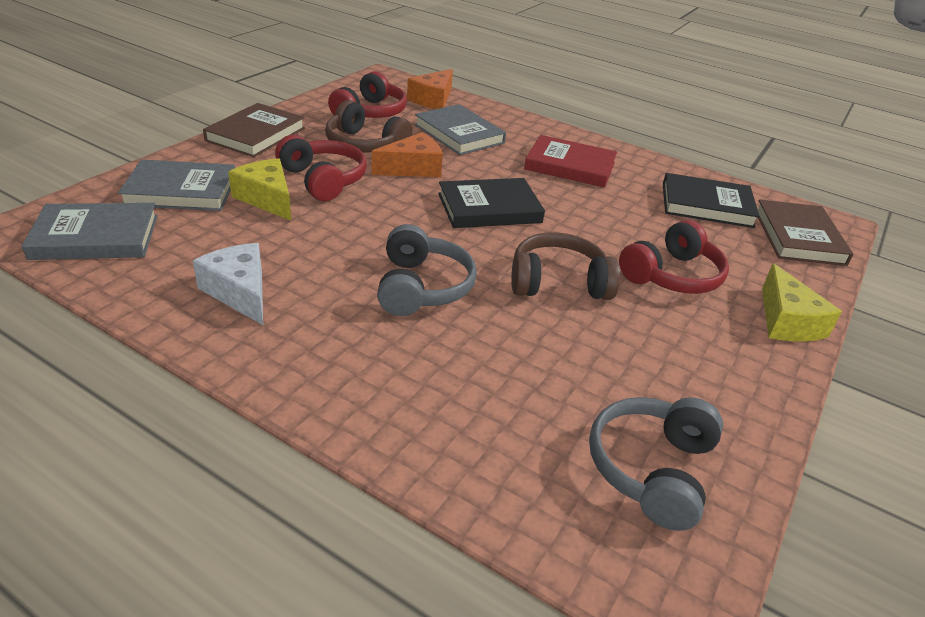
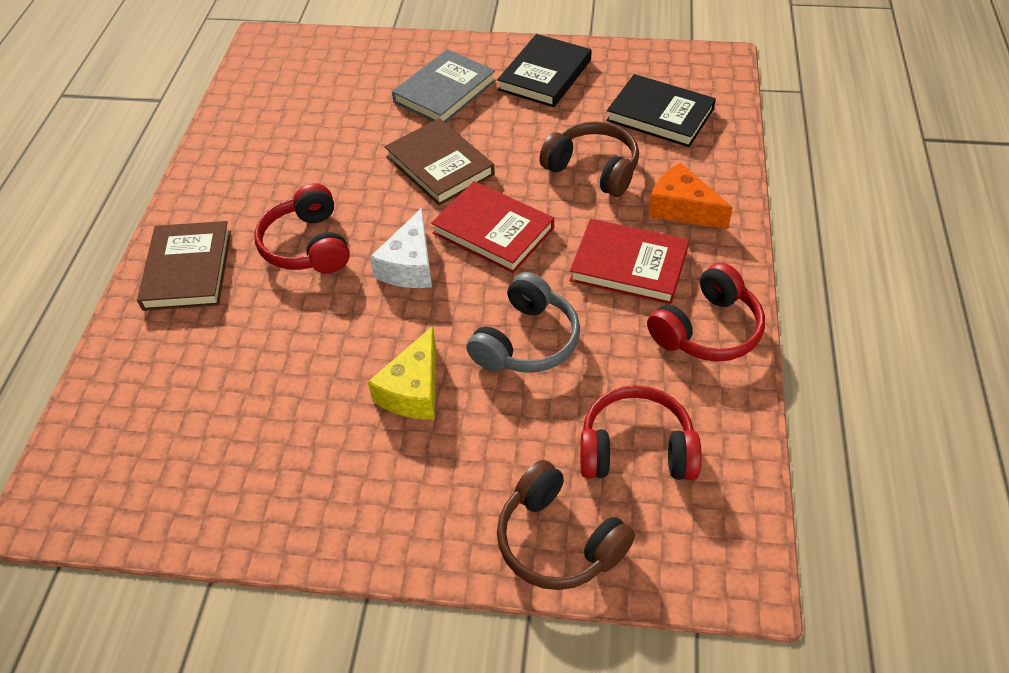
grey book: 3 -> 1
grey headphones: 2 -> 1
orange cheese: 2 -> 1
red book: 1 -> 2
yellow cheese: 2 -> 1

